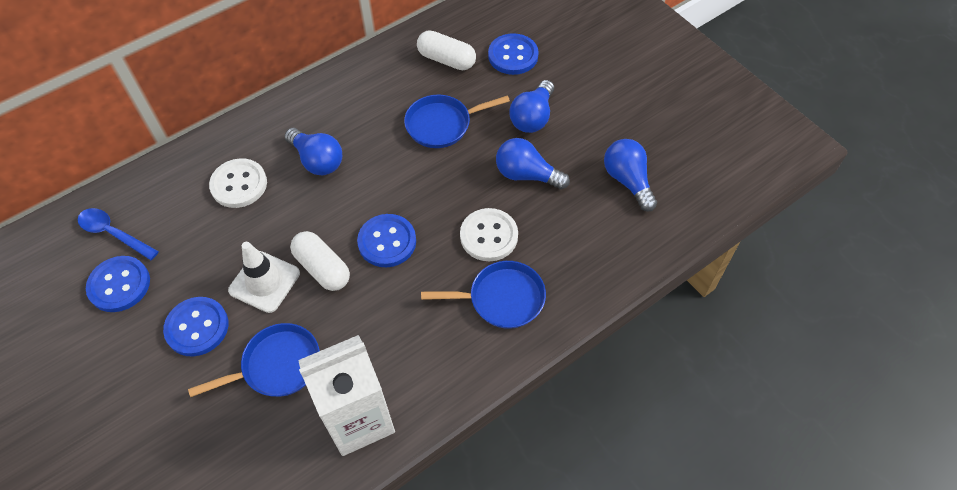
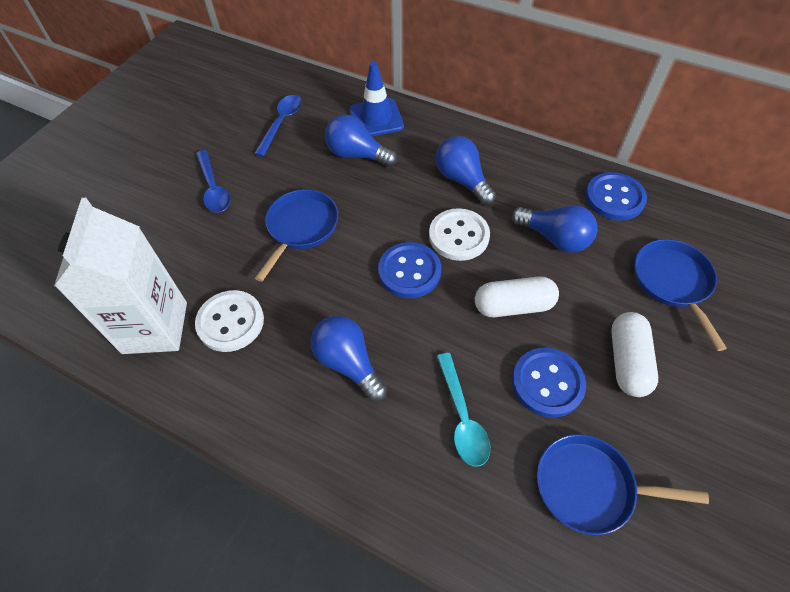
blue button: 4 -> 3
blue spoon: 1 -> 2
blue traffic cone: 0 -> 1
turquoise spoon: 0 -> 1
white traffic cone: 1 -> 0

